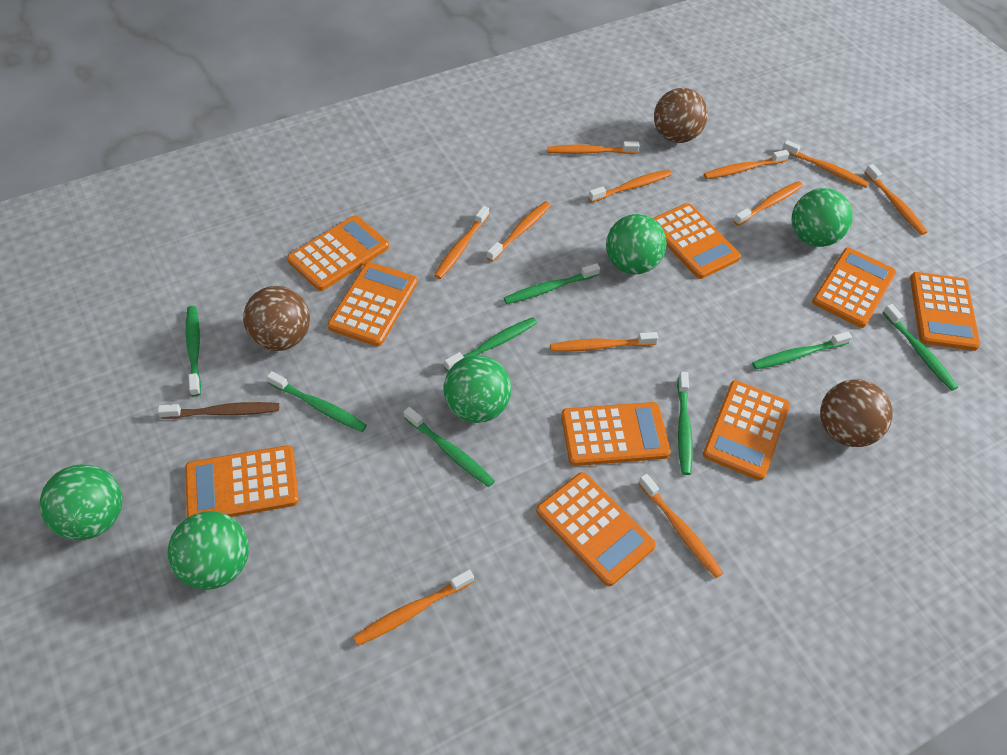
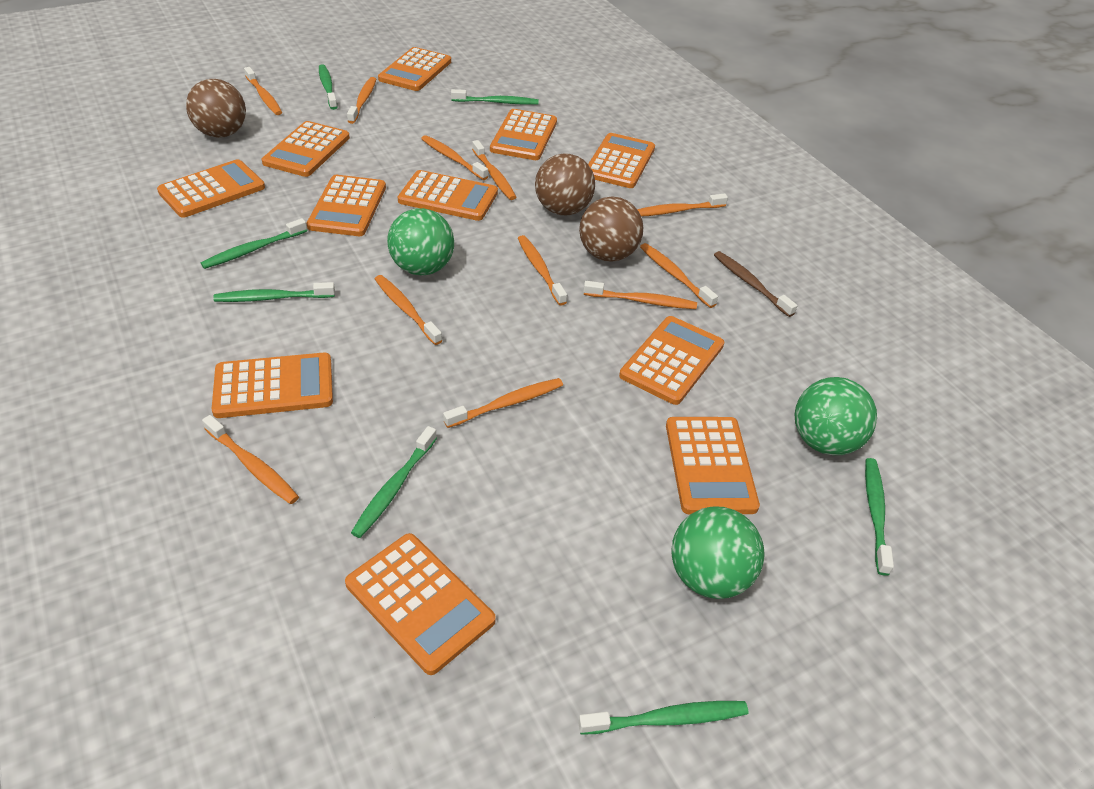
green ball: 5 -> 3
green toothbrush: 8 -> 7
orange calculator: 9 -> 11

